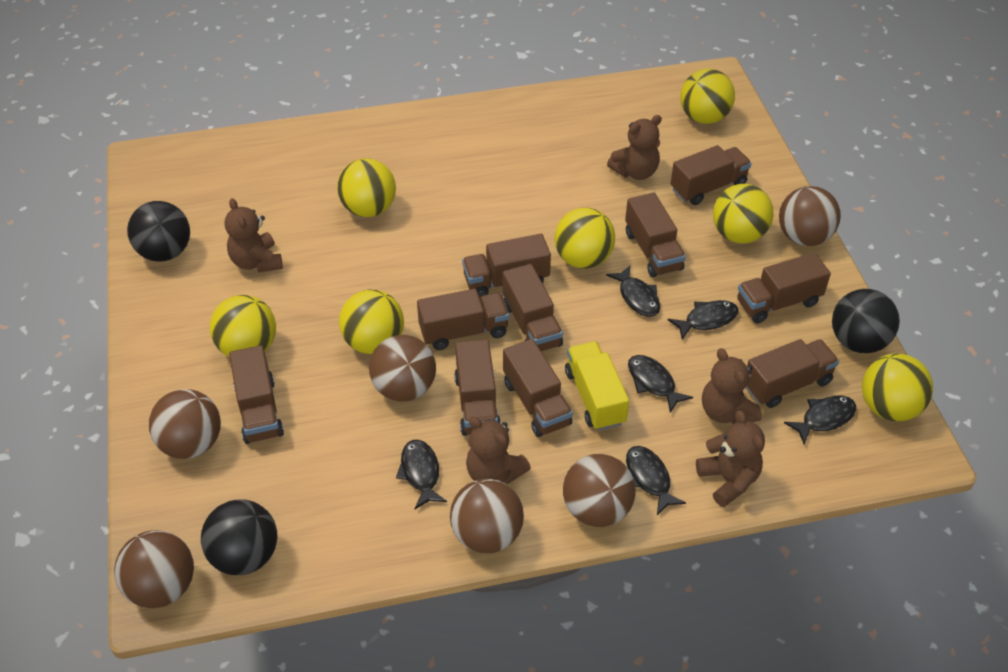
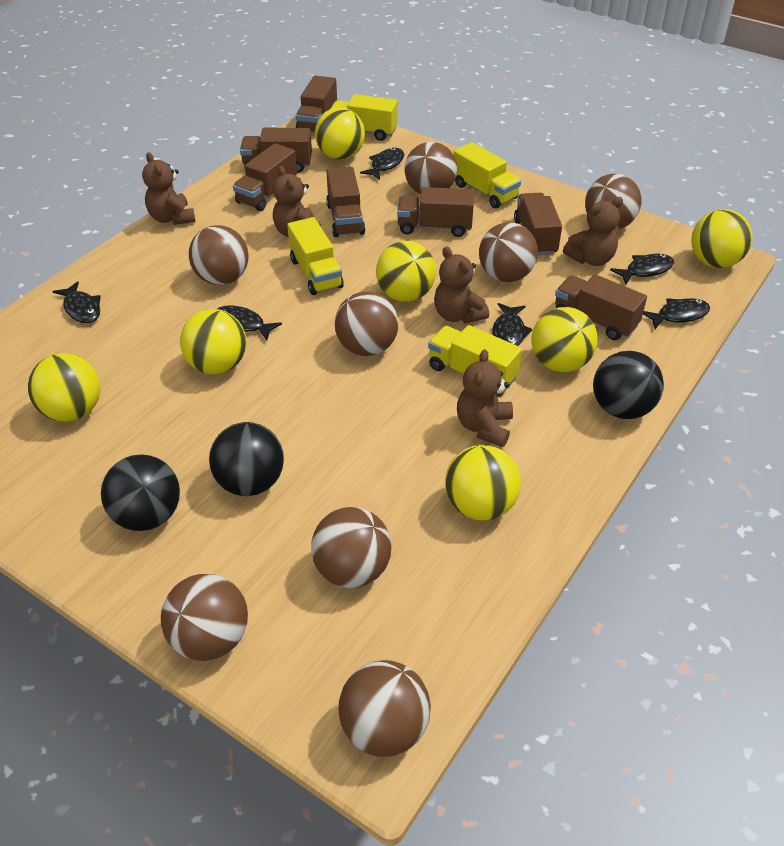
brown ball: 6 -> 8
brown truck: 10 -> 7
yellow truck: 1 -> 4

